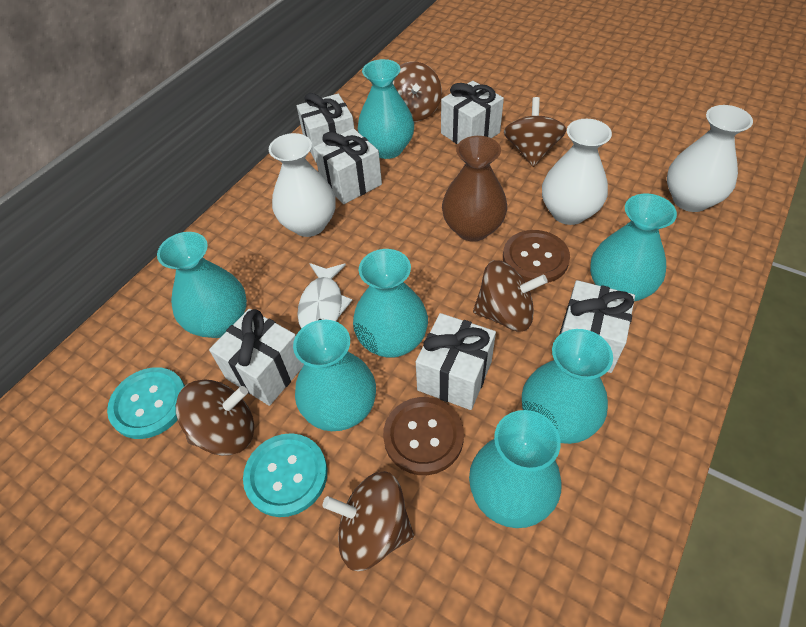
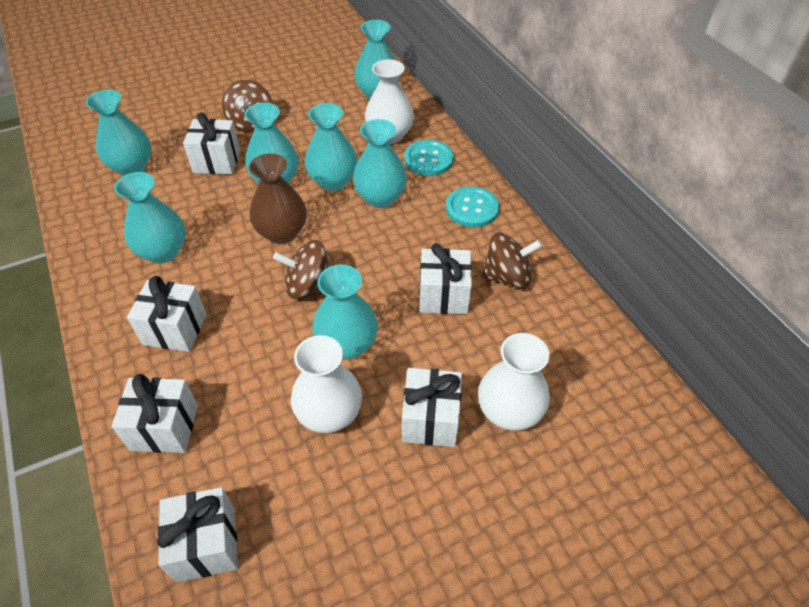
brown button: 2 -> 0
brown spinning top: 5 -> 3
white fish: 1 -> 0

